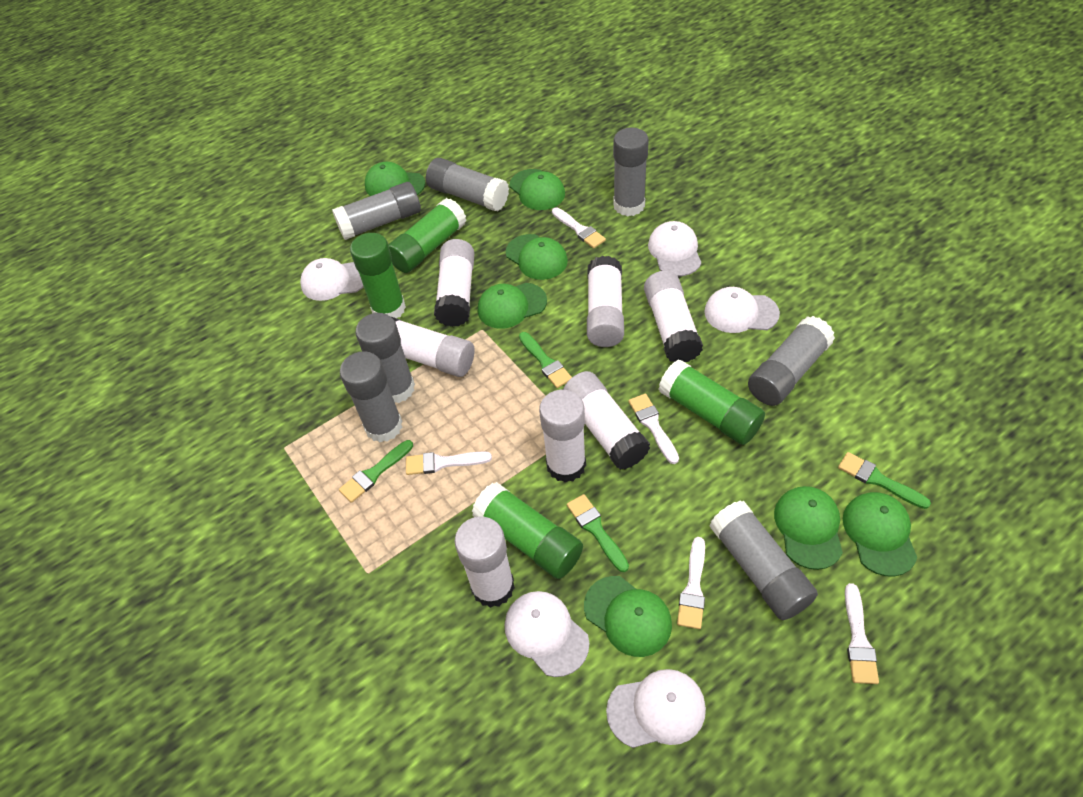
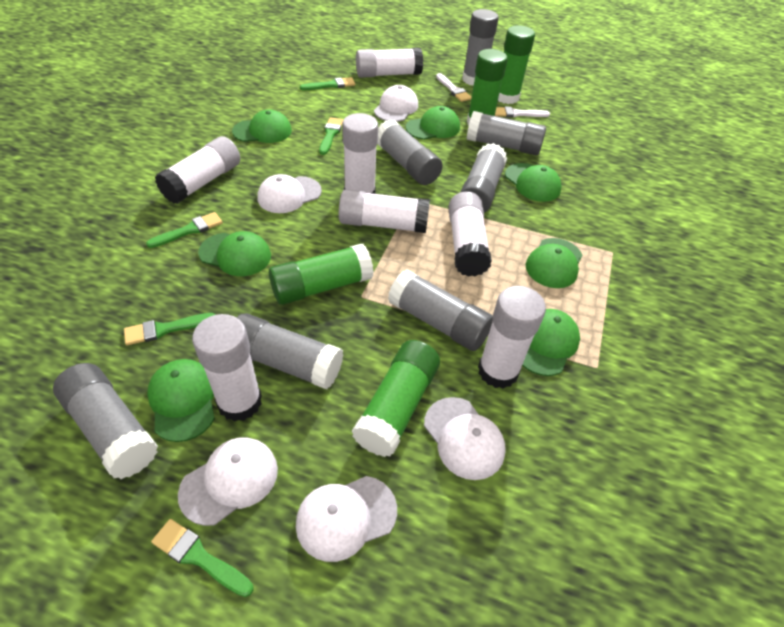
green brush: 4 -> 5
white brush: 5 -> 2

